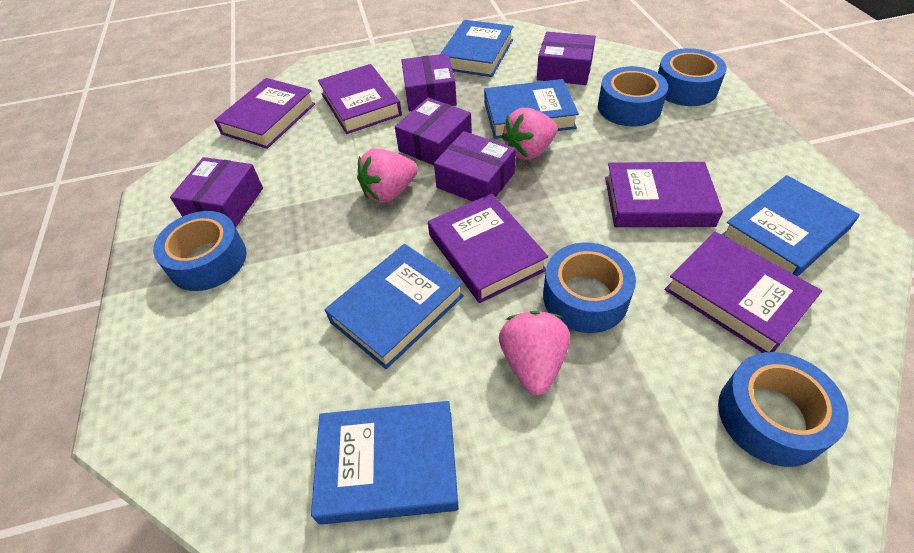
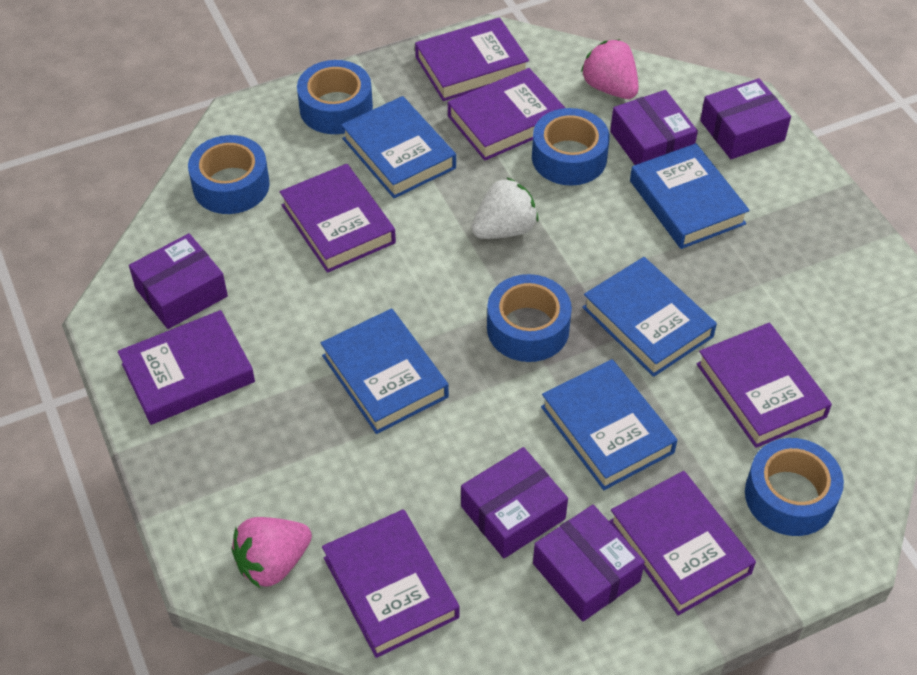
pink strawberry: 3 -> 2
purple book: 5 -> 7
white strawberry: 0 -> 1

